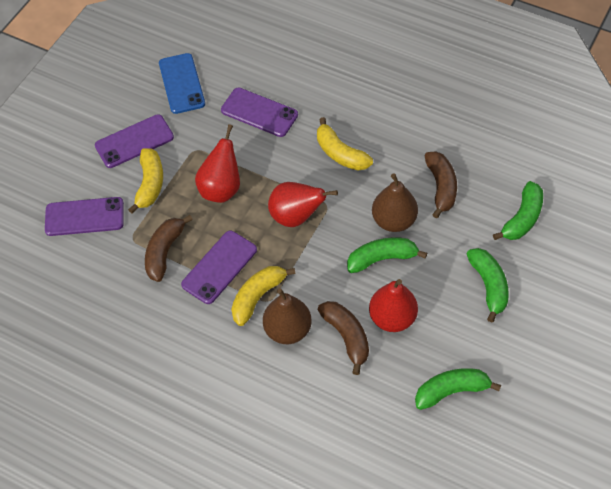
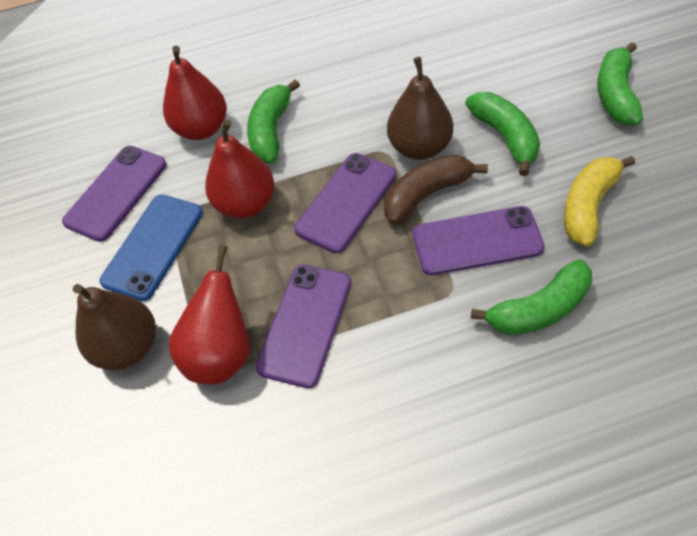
brown banana: 3 -> 1
yellow banana: 3 -> 1

